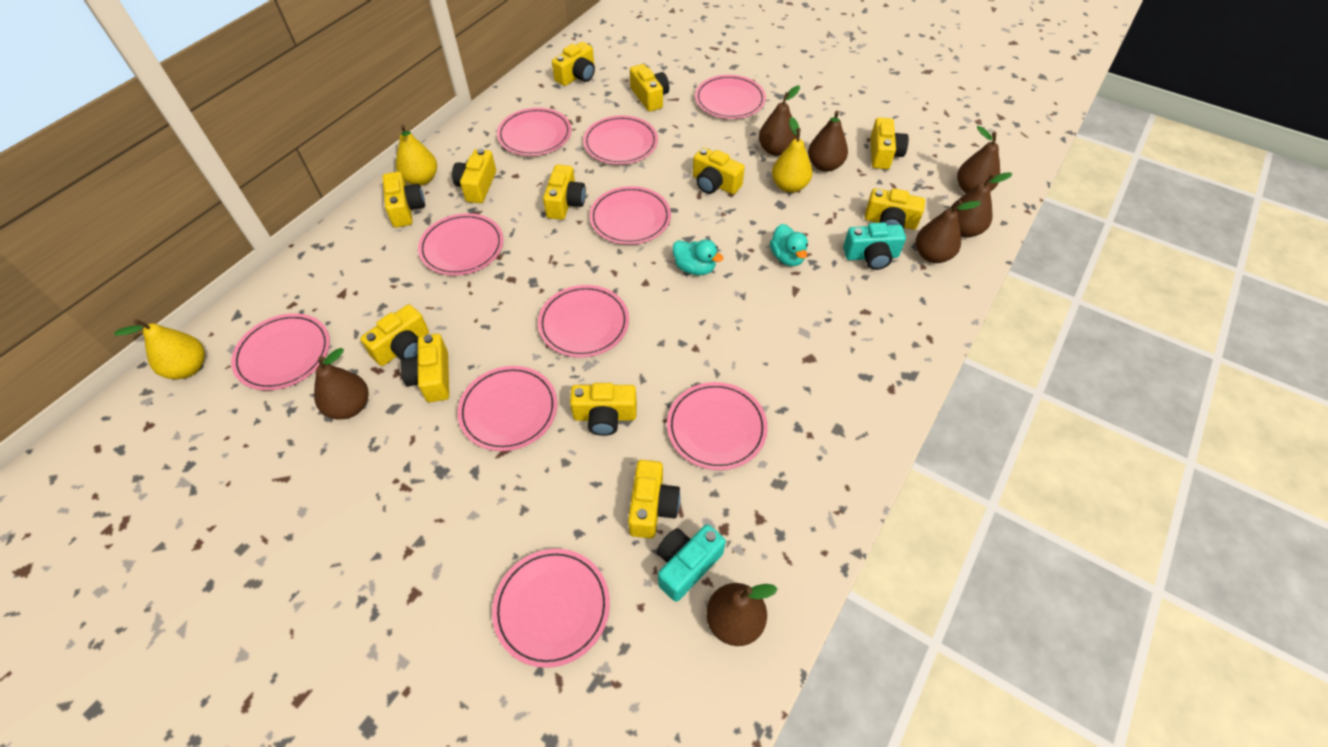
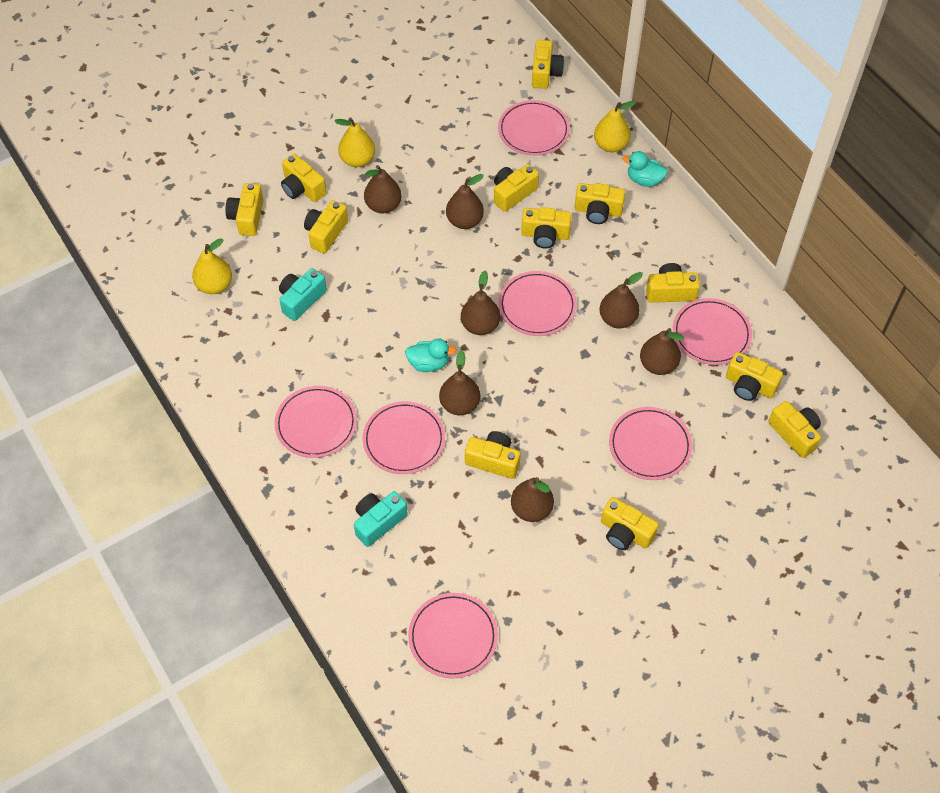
pink plate: 10 -> 7

